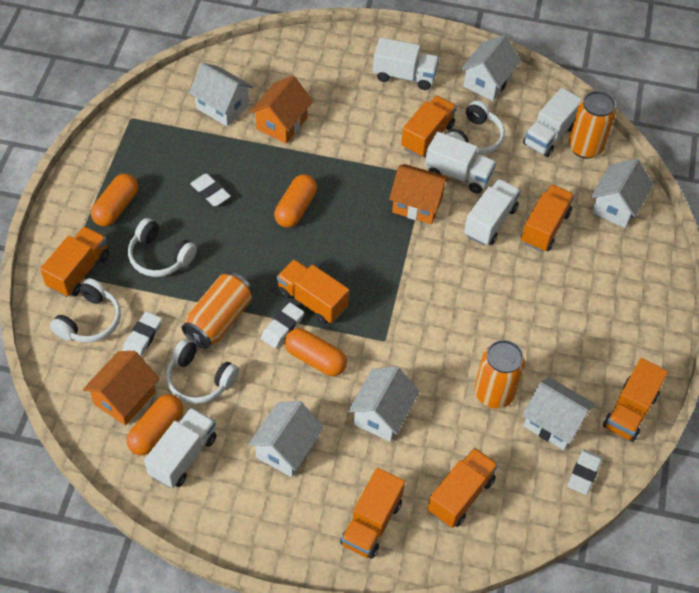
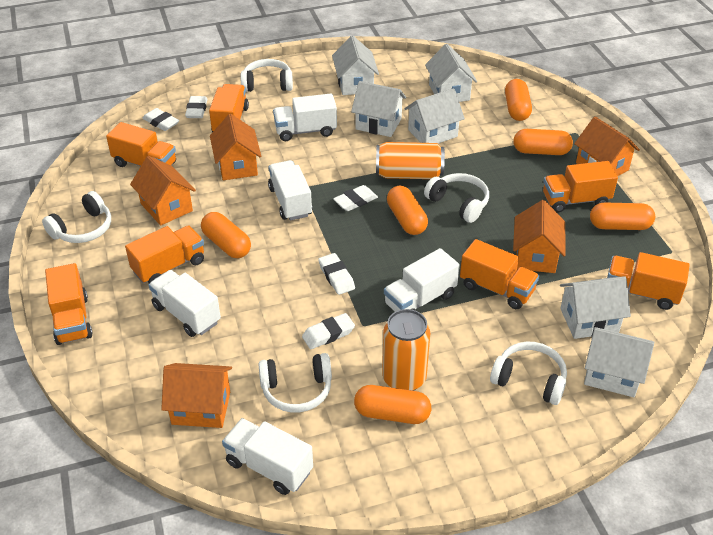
orange can: 3 -> 2
orange capsule: 4 -> 6
orange house: 3 -> 5
white eraser: 4 -> 5
white headphones: 4 -> 5

